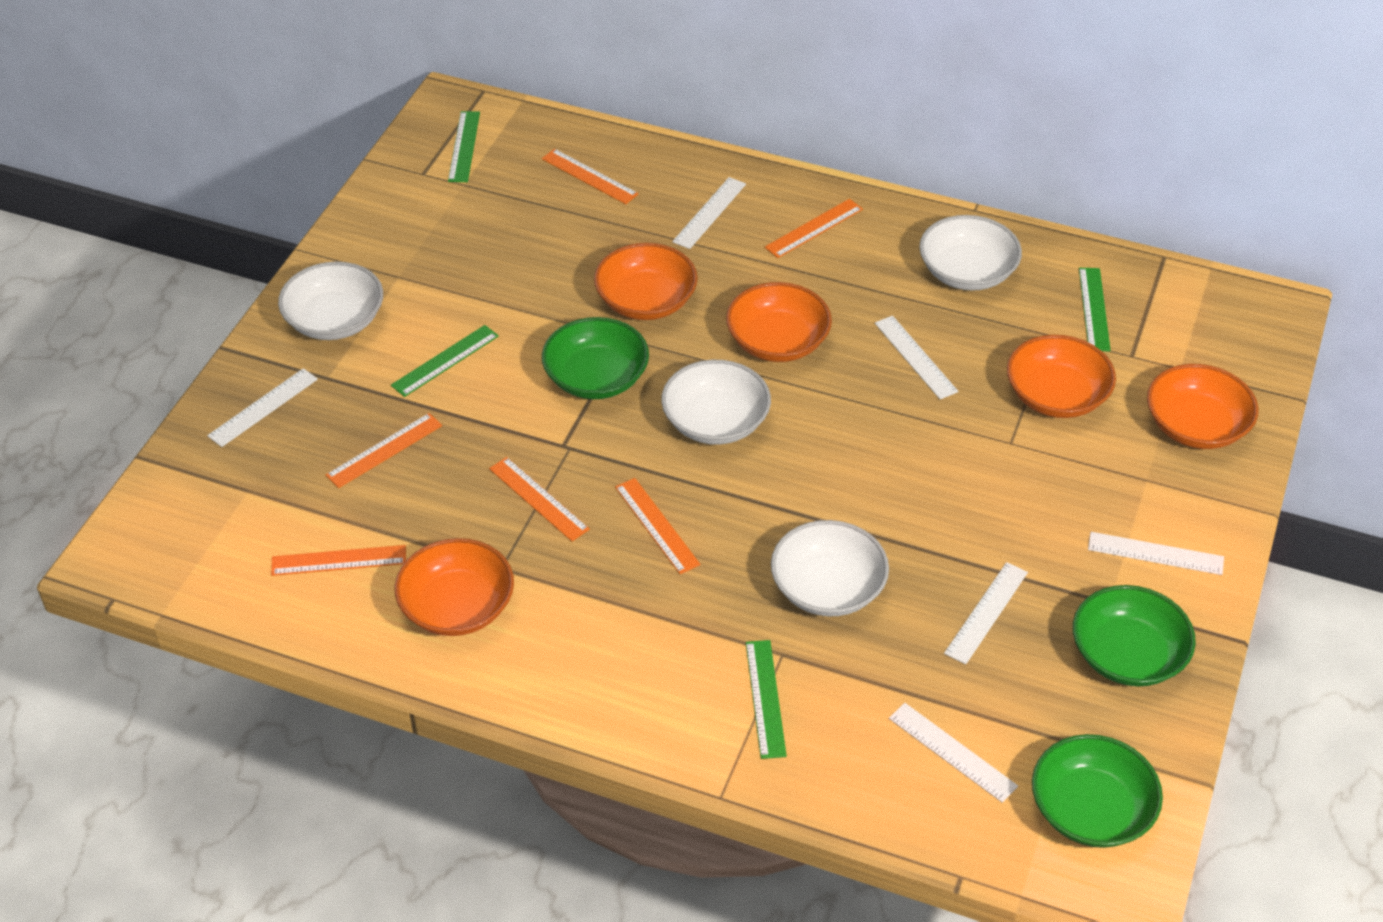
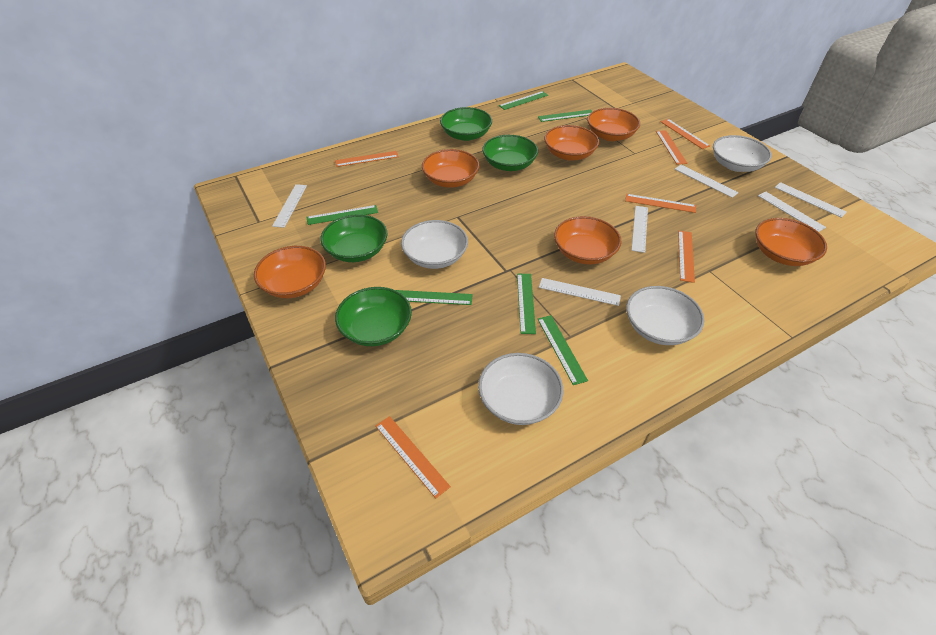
green bowl: 3 -> 4
green ruler: 4 -> 6
orange bowl: 5 -> 6

